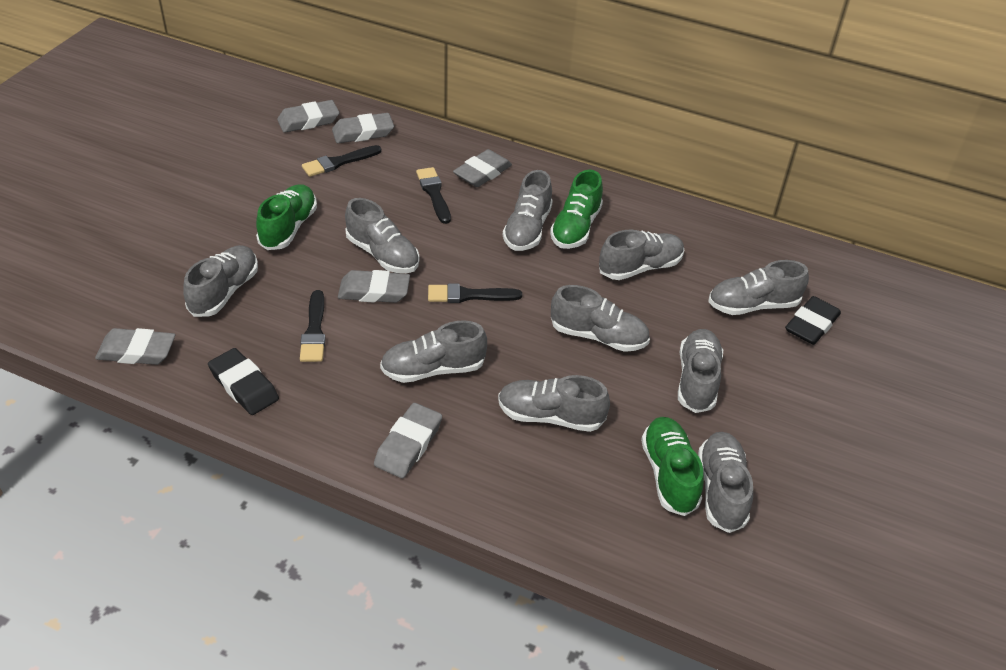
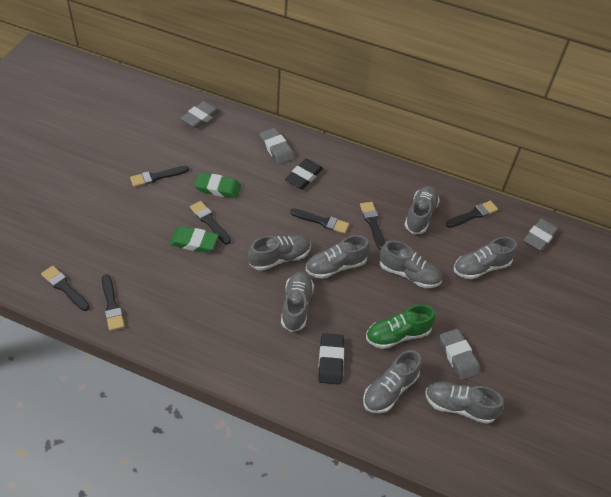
black brush: 4 -> 7
green eraser: 0 -> 2
green shoe: 3 -> 1
grey eraser: 6 -> 4
grey shoe: 10 -> 8

